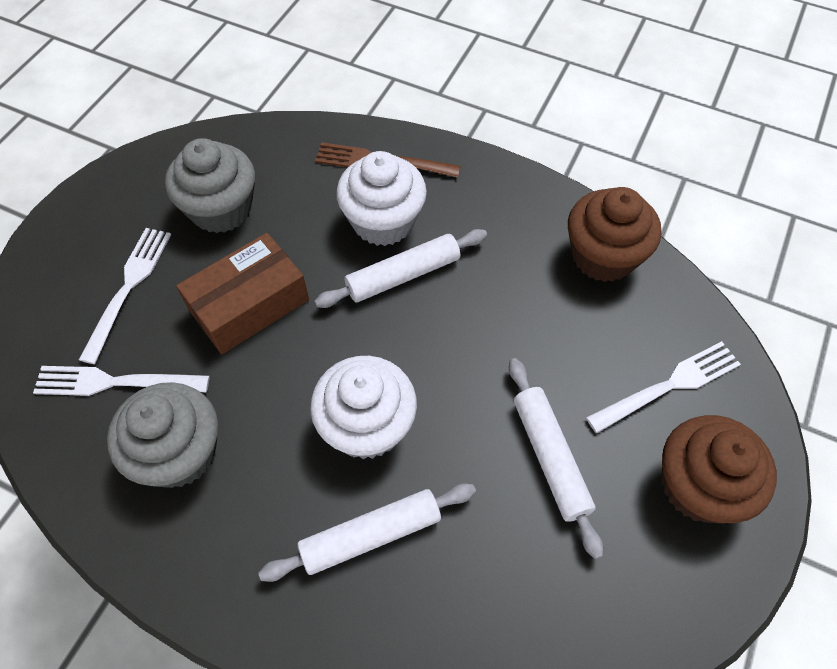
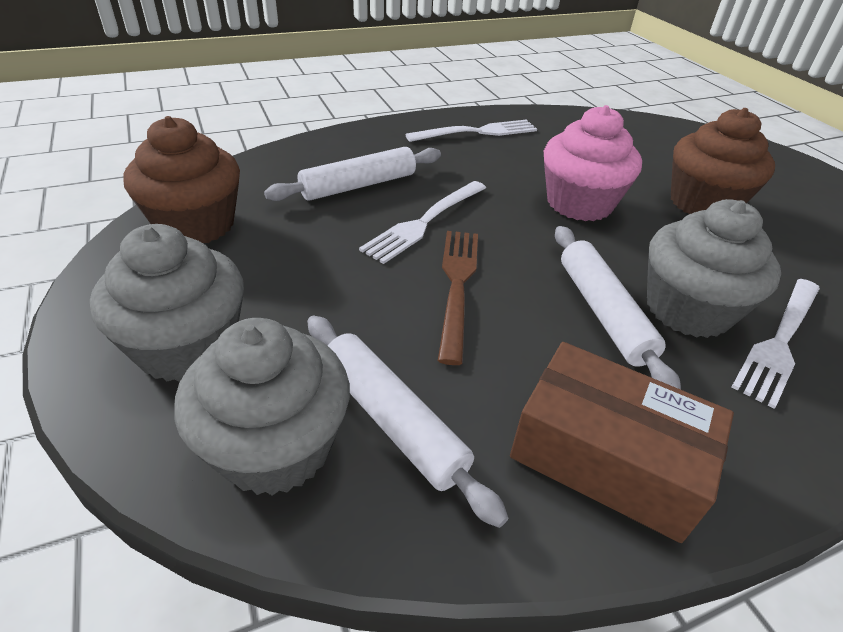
grey cupcake: 2 -> 3
pink cupcake: 0 -> 1
white cupcake: 2 -> 0

